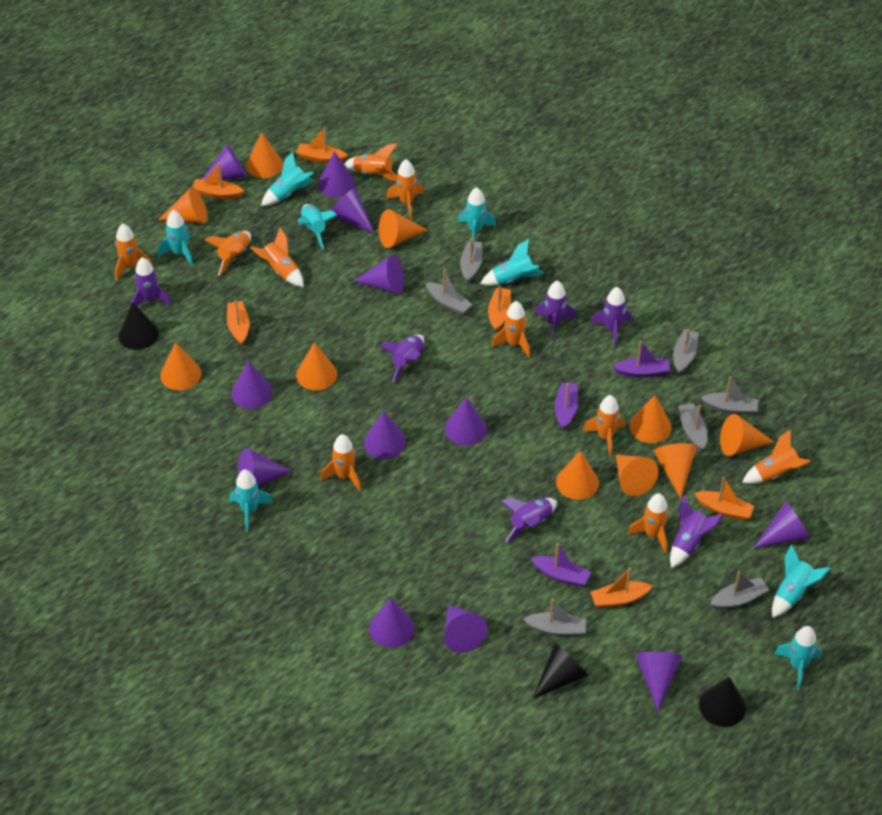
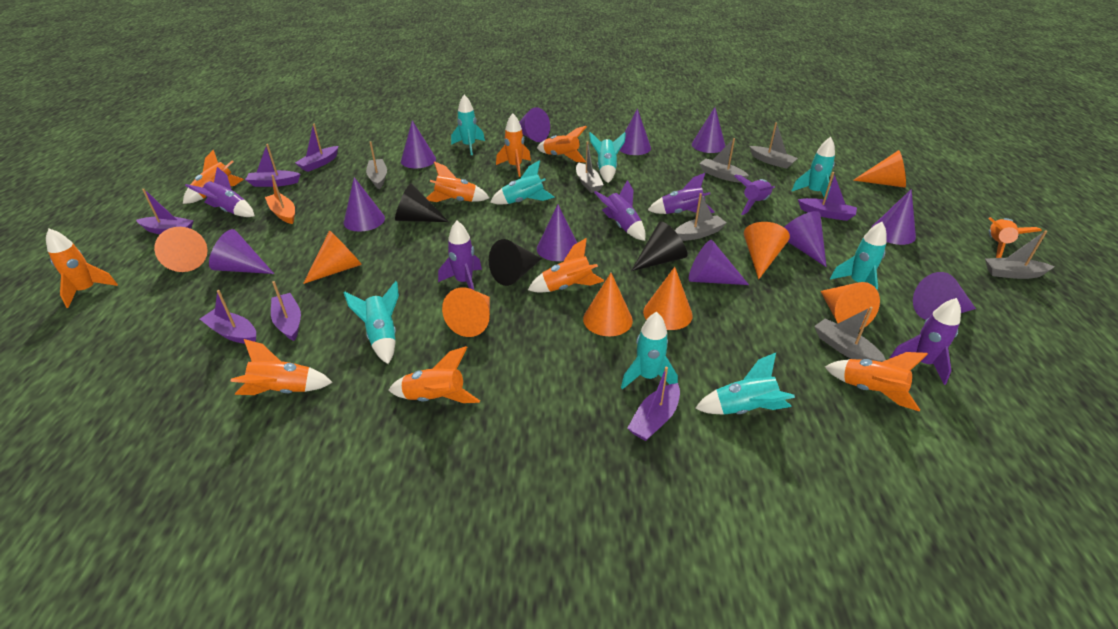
orange boat: 6 -> 1
orange cone: 10 -> 8
purple boat: 3 -> 7
purple cone: 12 -> 11

